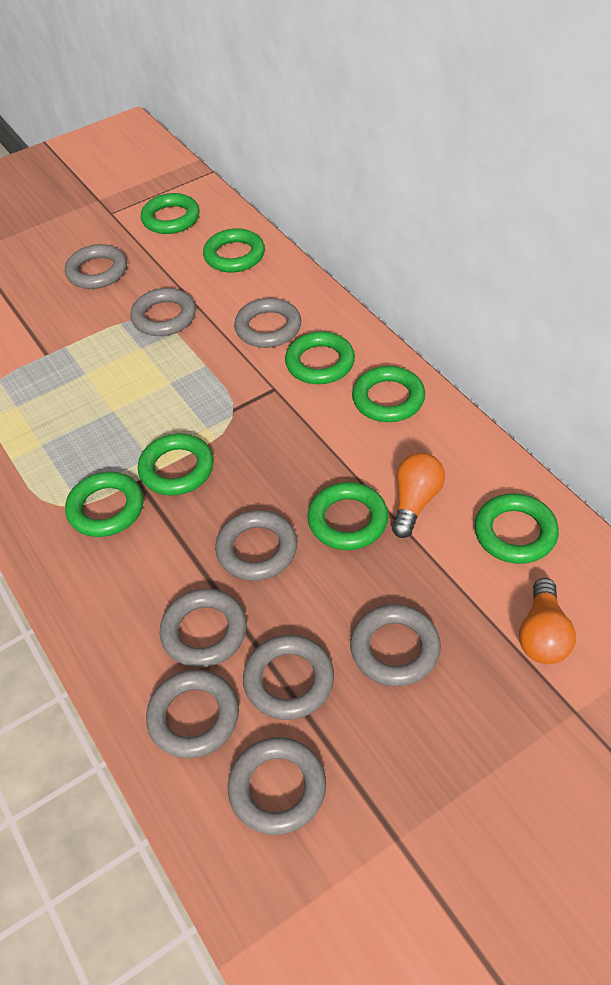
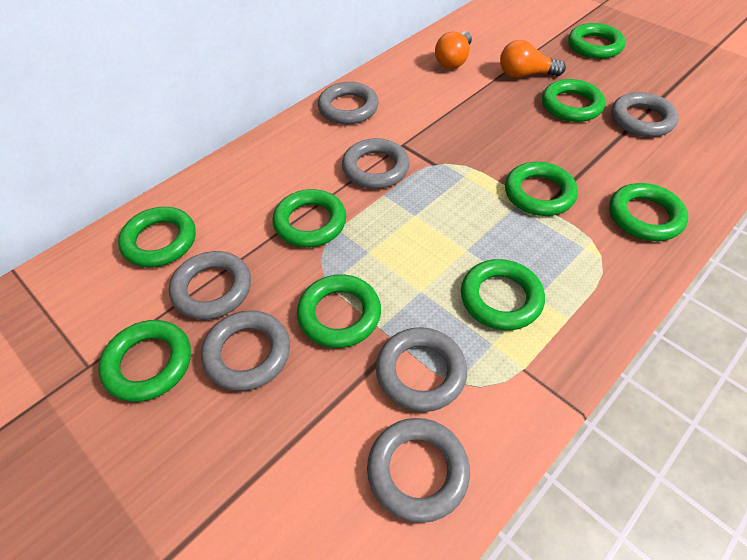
green ring: 8 -> 9
grey ring: 9 -> 7

